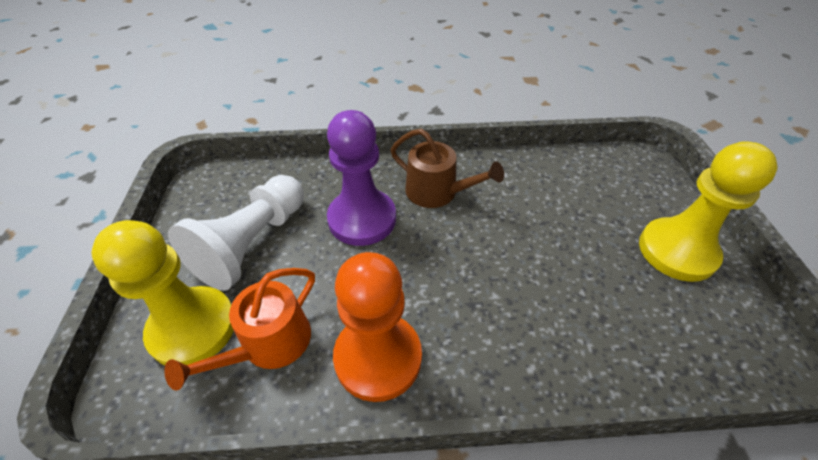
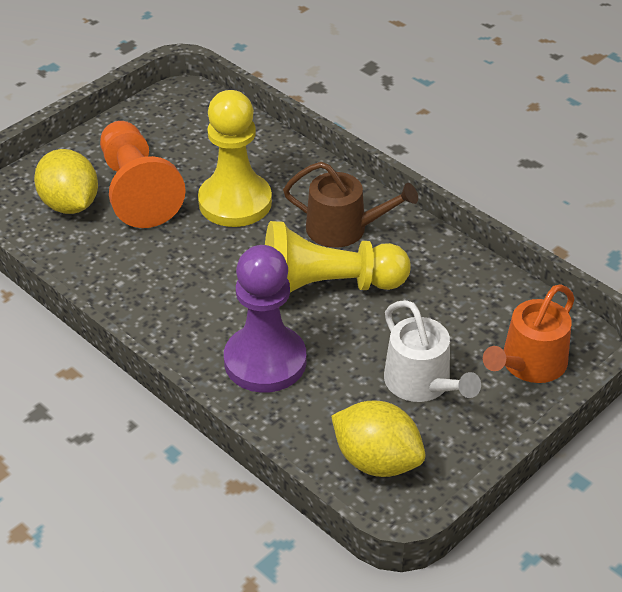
white pawn: 1 -> 0
white watering can: 0 -> 1
yellow lemon: 0 -> 2

